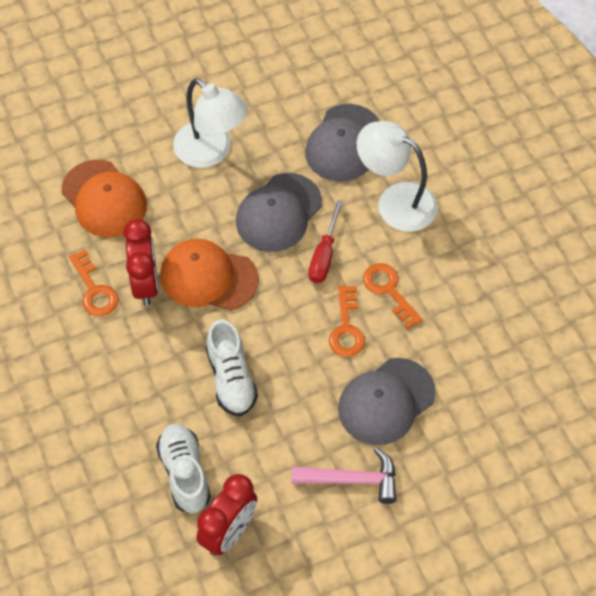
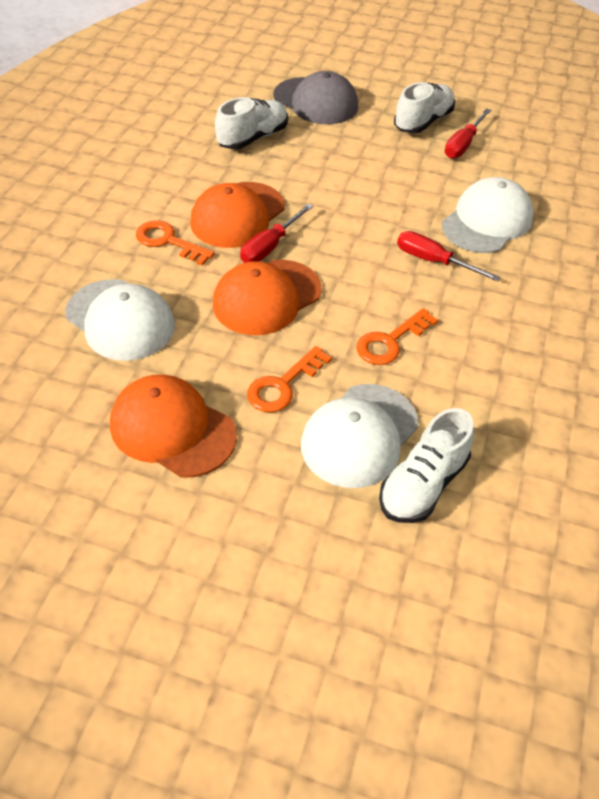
grey cap: 3 -> 1
orange cap: 2 -> 3
pink hammer: 1 -> 0
red clock: 2 -> 0
red screwdriver: 1 -> 3
white cap: 0 -> 3
white lamp: 2 -> 0
white shoe: 2 -> 3

